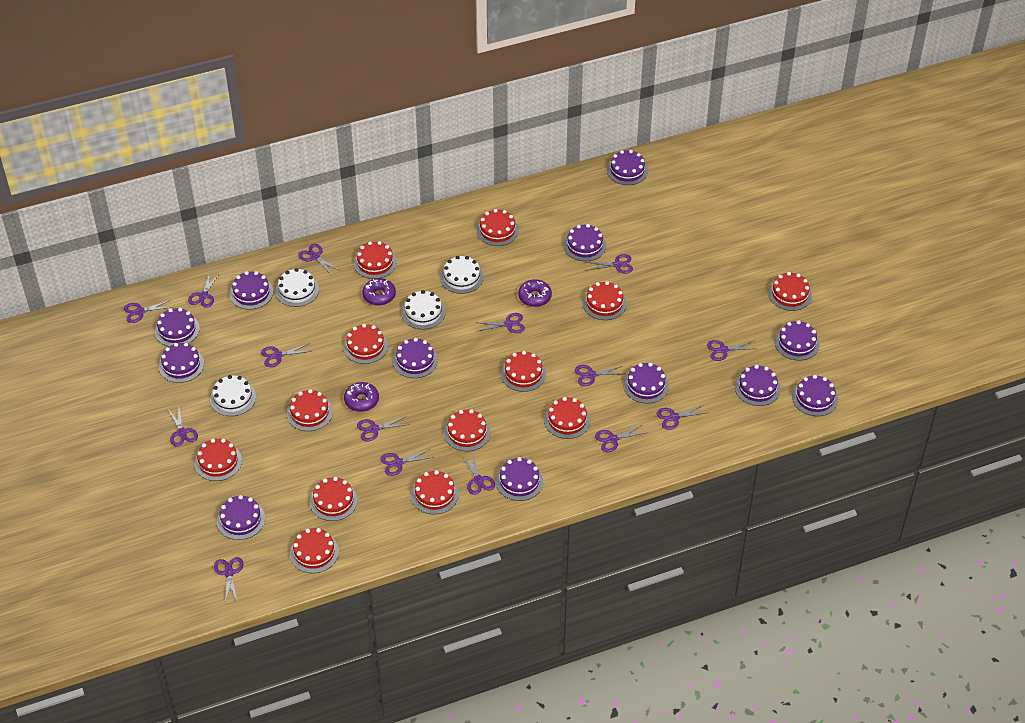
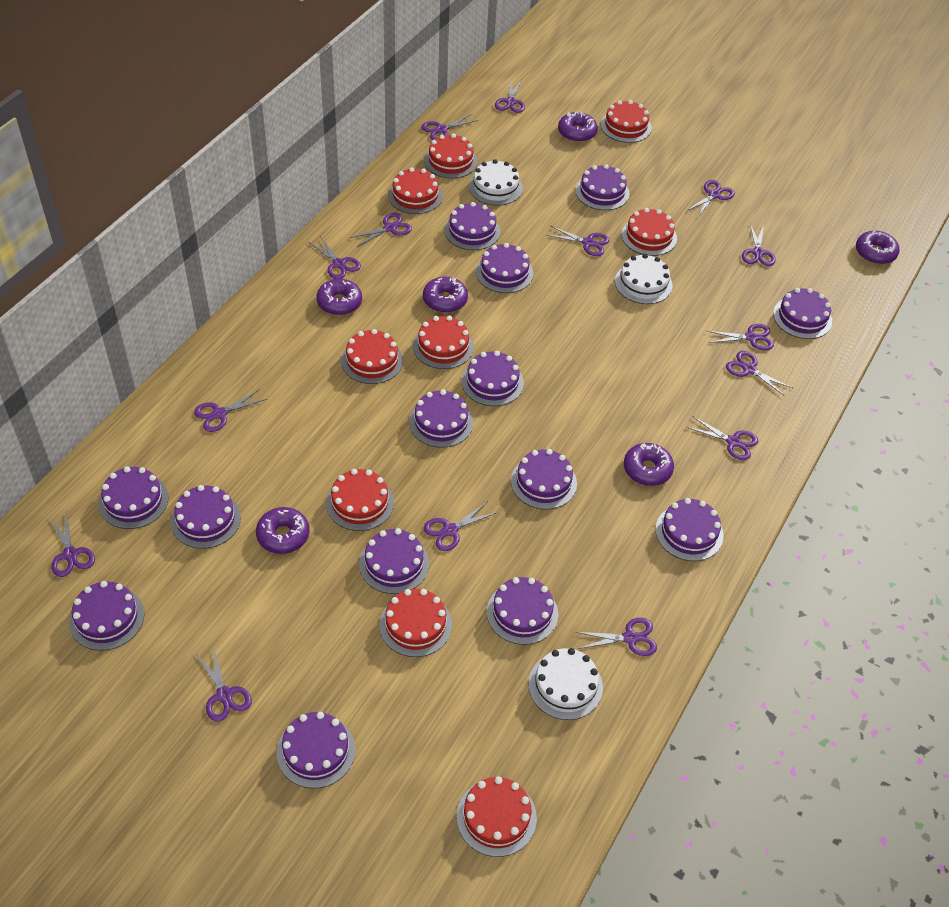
purple cake: 12 -> 14
purple donut: 3 -> 6
red cake: 13 -> 9
white cake: 4 -> 3

